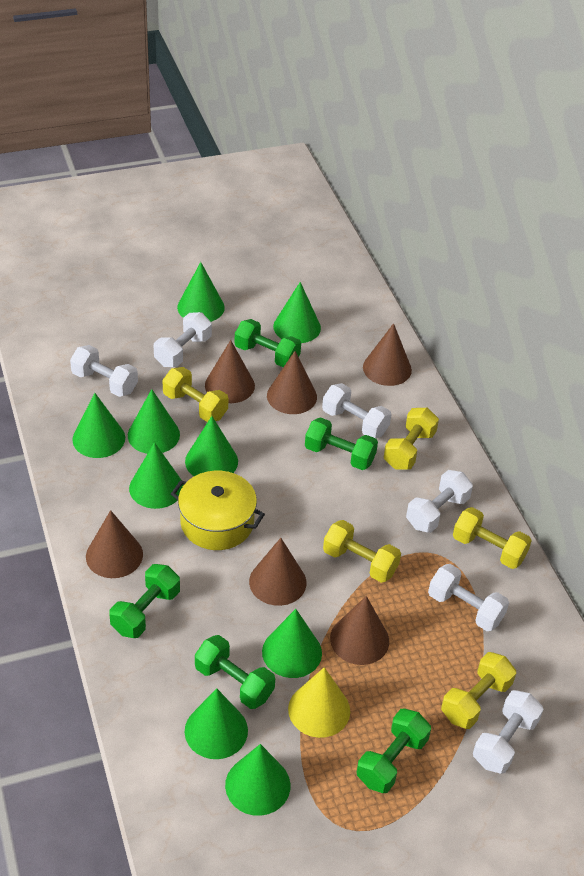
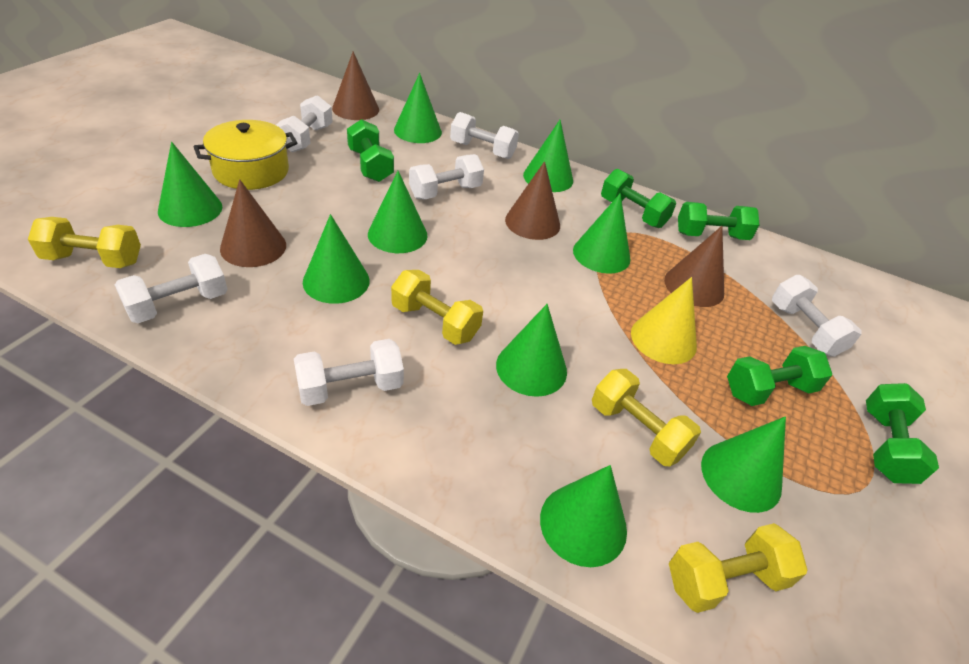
brown cone: 6 -> 4
yellow dumbbell: 5 -> 4

